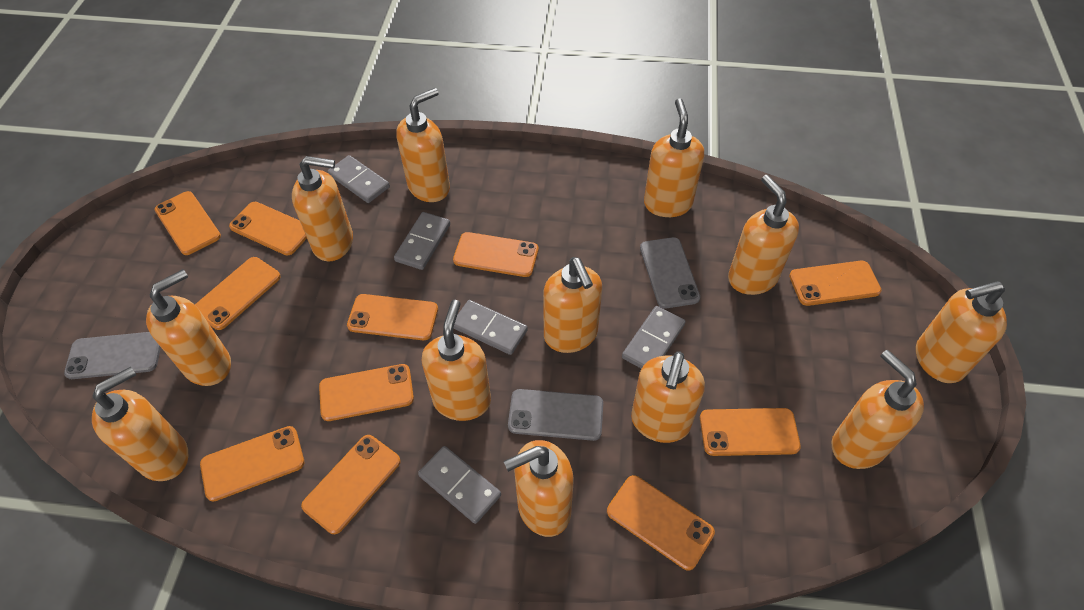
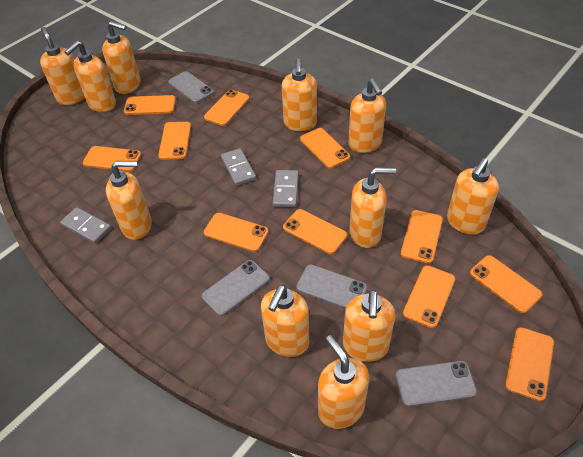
grey domino: 5 -> 3
grey phone: 3 -> 4
orange soap dispenser: 12 -> 11

